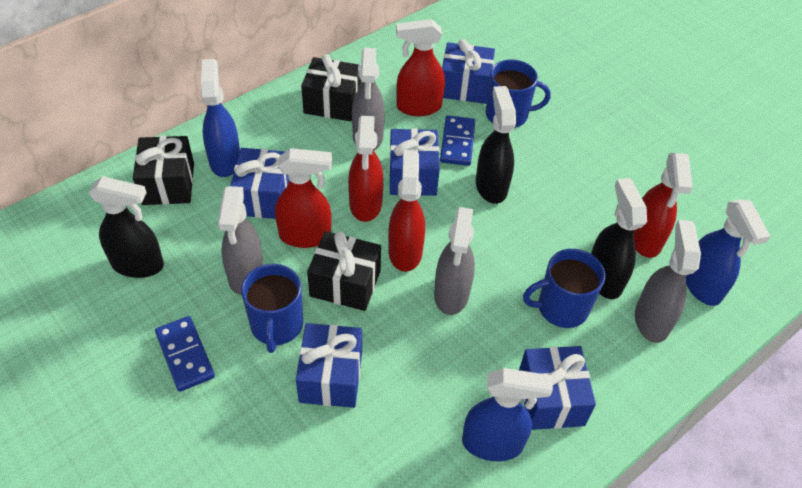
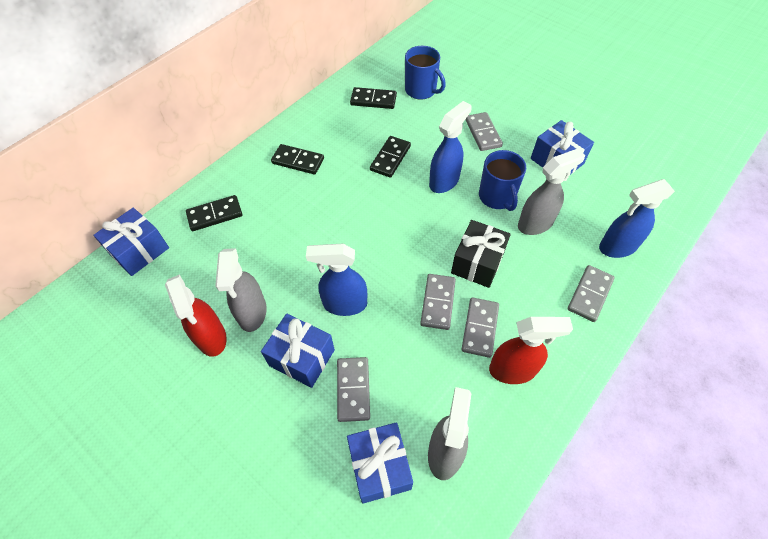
black domino: 0 -> 4
black gift: 3 -> 1
black spray bottle: 3 -> 0
blue domino: 2 -> 0
blue gift: 5 -> 4
blue mug: 3 -> 2
grey domino: 0 -> 5
grey spray bottle: 4 -> 3
red spray bottle: 5 -> 2

